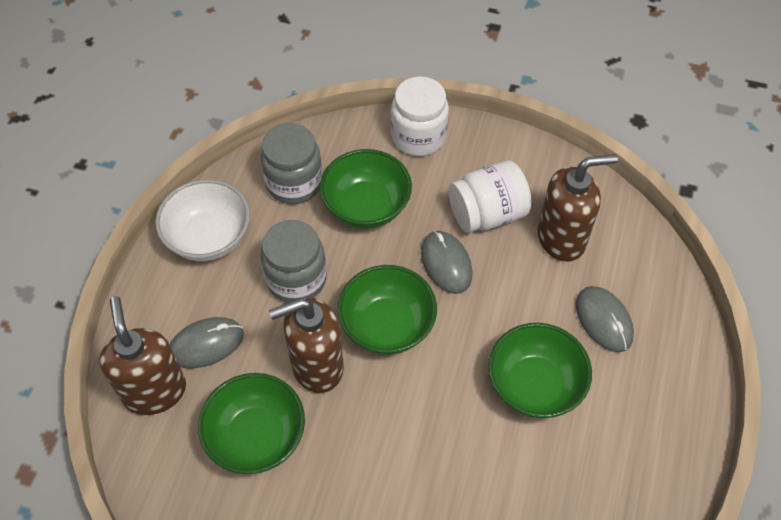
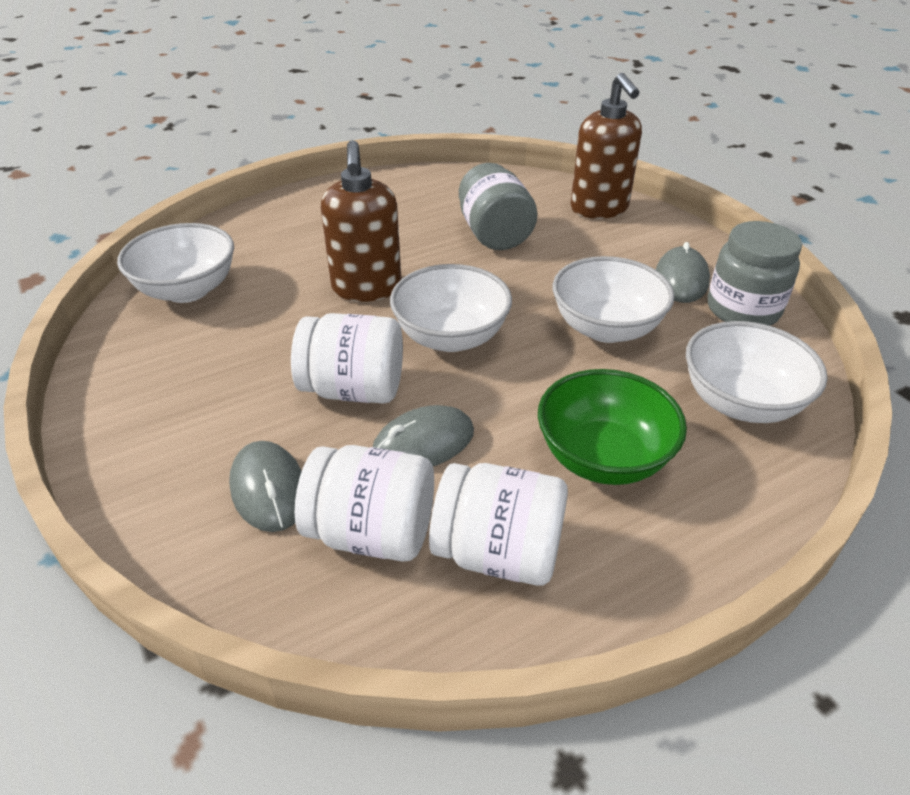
brown soap dispenser: 3 -> 2
green bowl: 4 -> 1
white bowl: 1 -> 4
white jar: 2 -> 3

